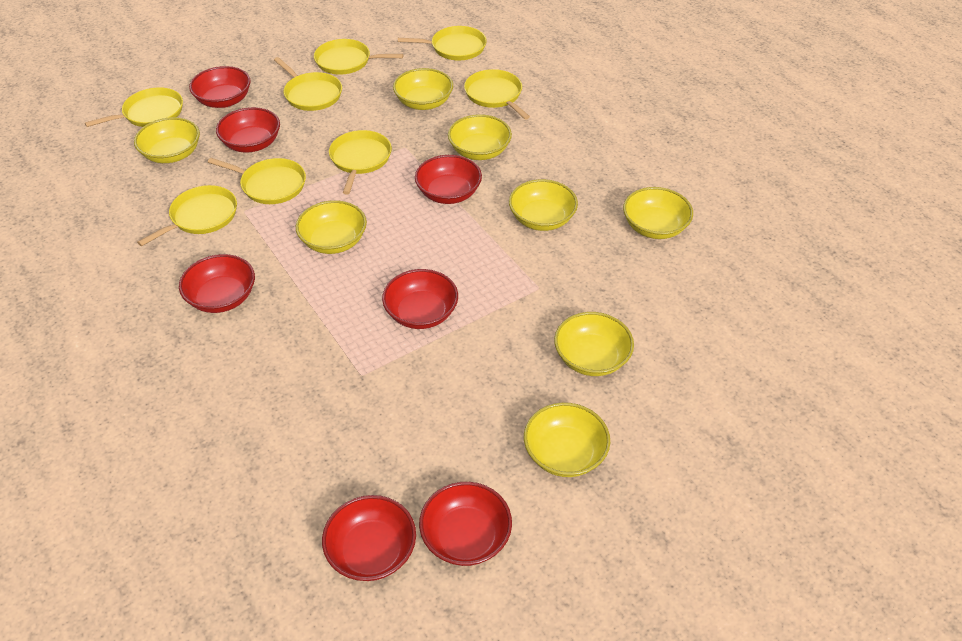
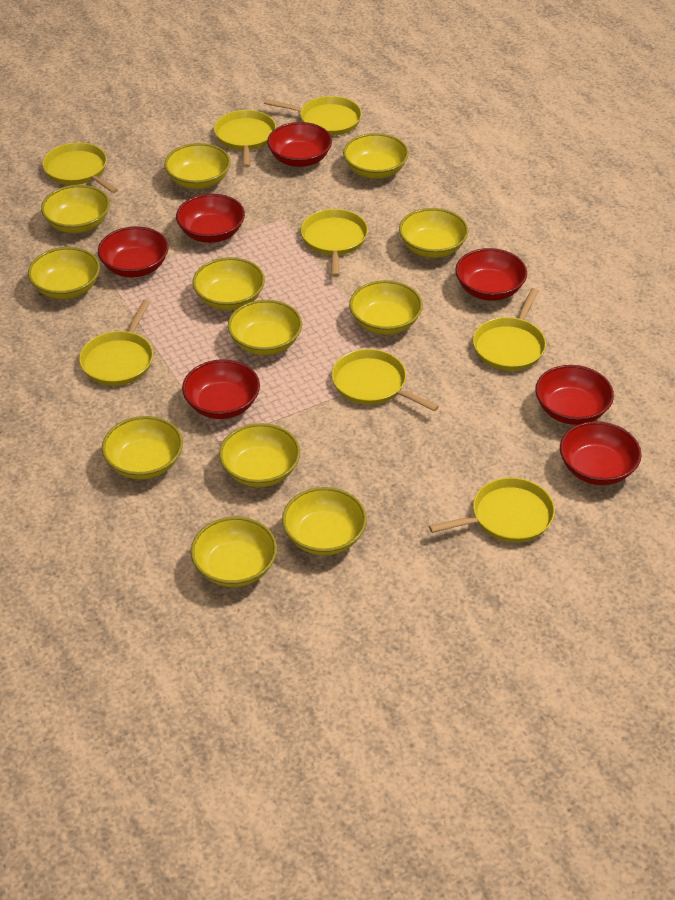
yellow bowl: 8 -> 12

